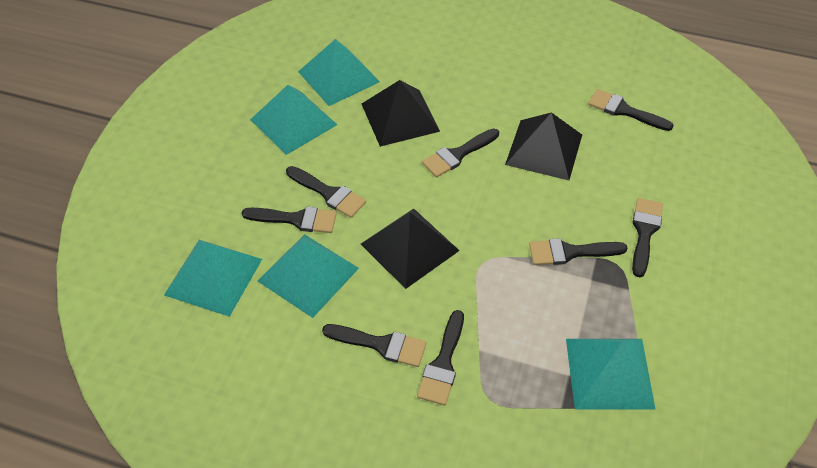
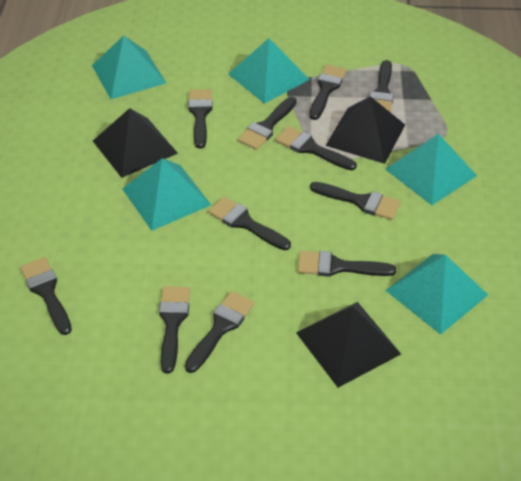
black brush: 8 -> 11

